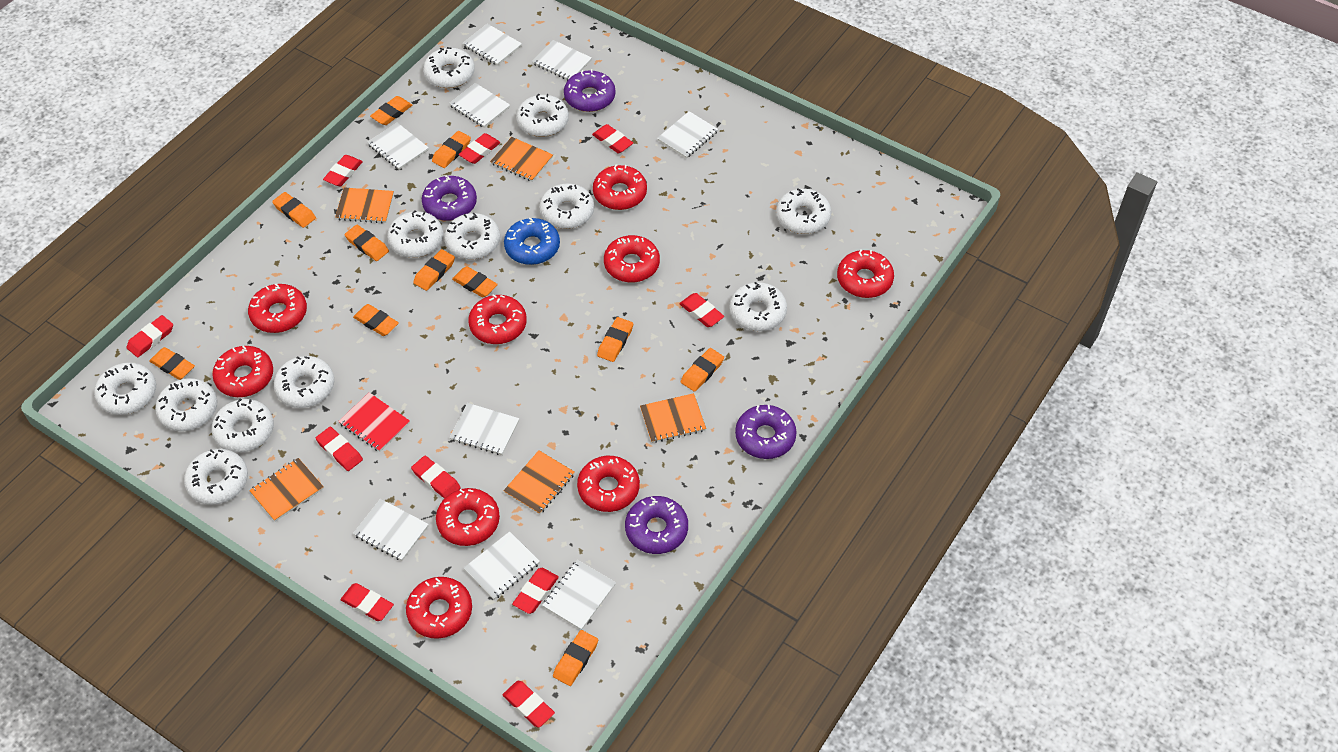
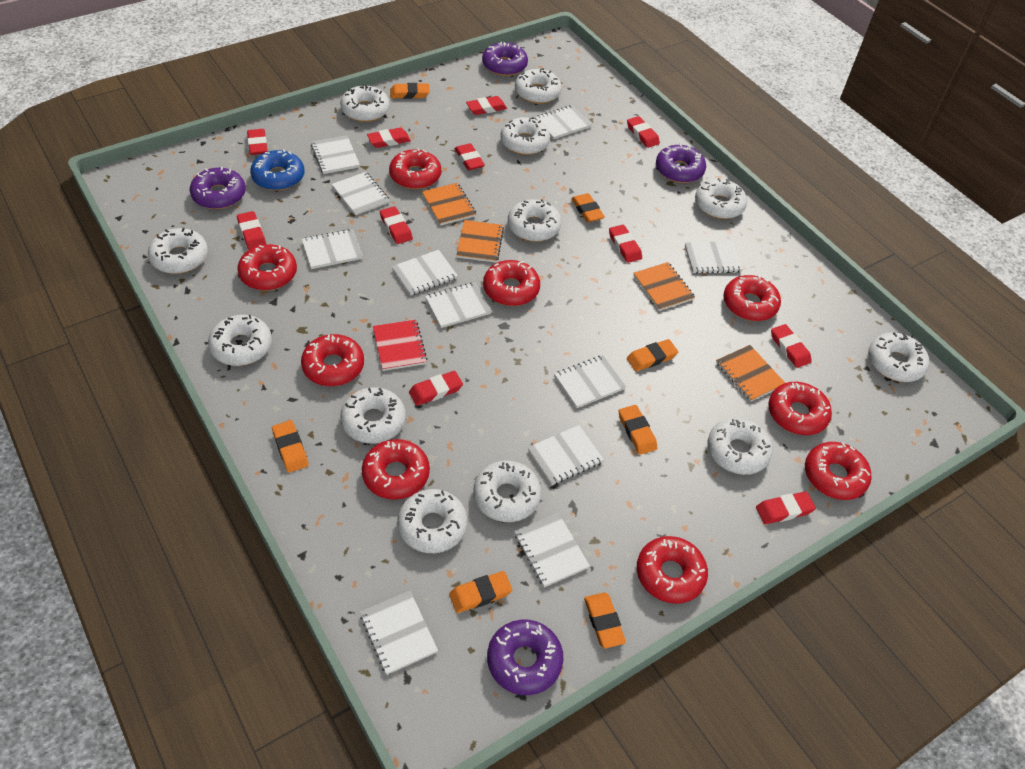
orange eraser: 11 -> 7
orange notebook: 5 -> 4
red eraser: 10 -> 11
white notebook: 9 -> 11

